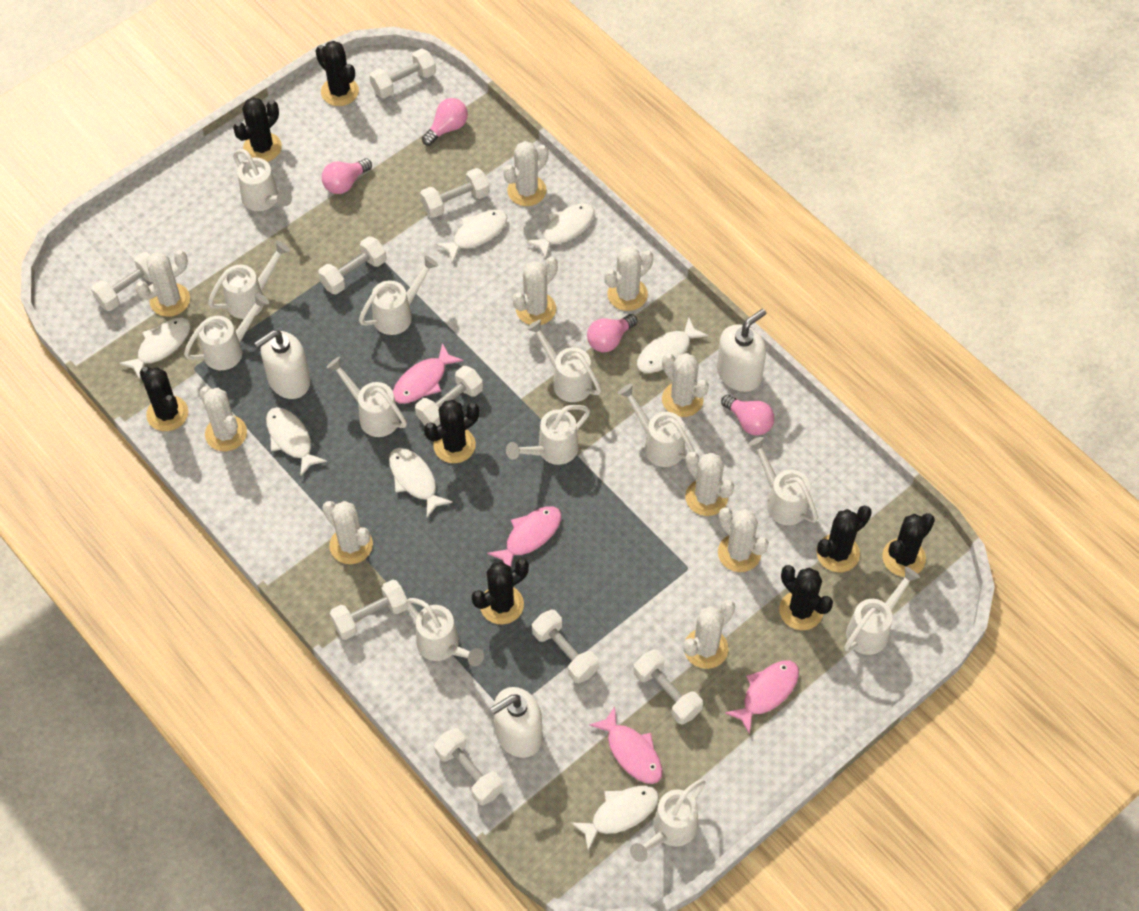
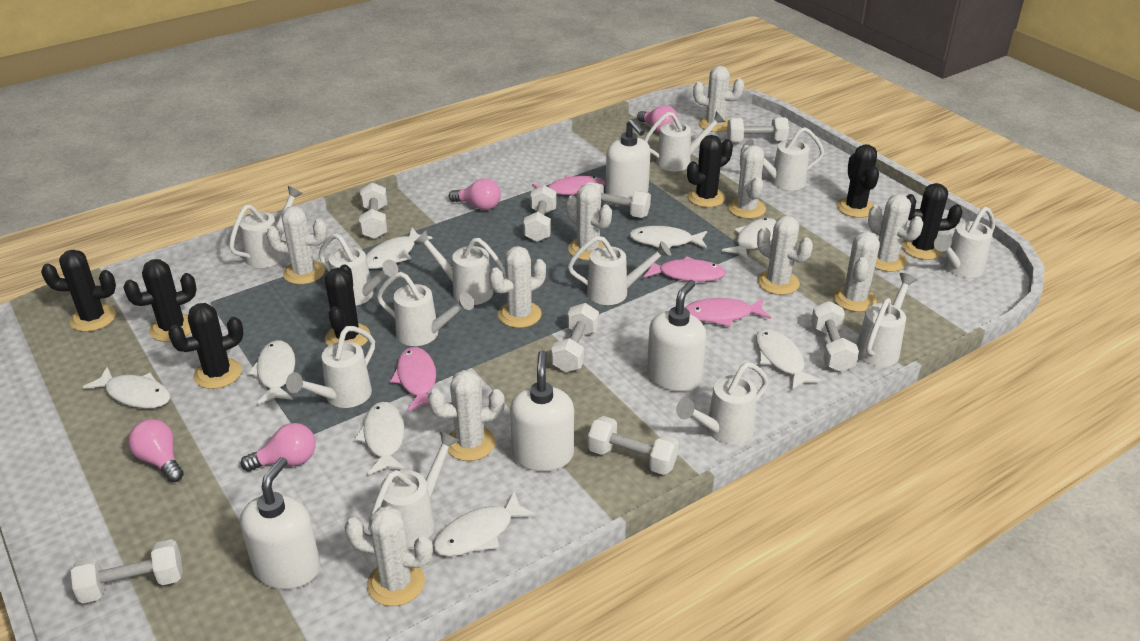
black cactus: 8 -> 7
white dumbbell: 9 -> 8
white fish: 7 -> 8
white soap dispenser: 3 -> 4

